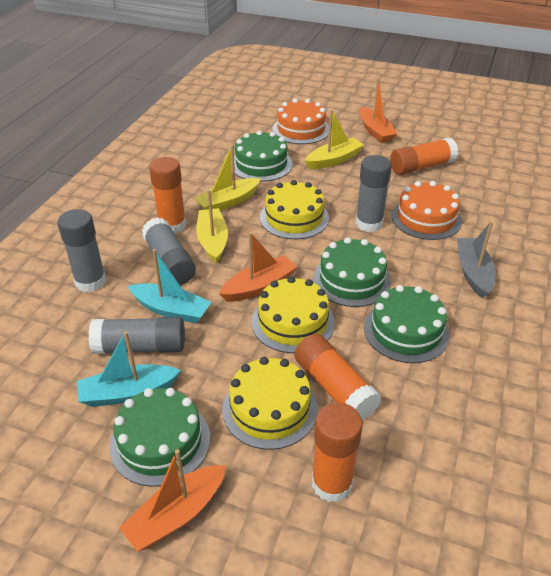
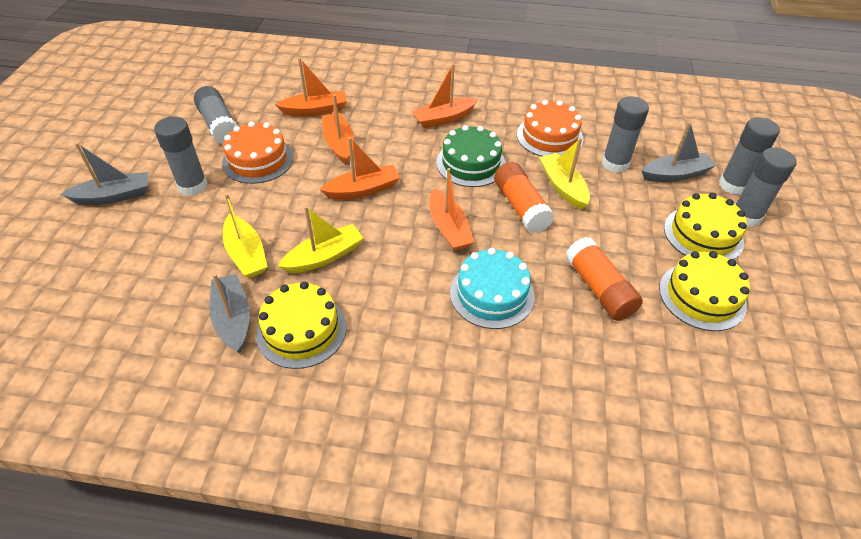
green cake: 4 -> 1
grey boat: 1 -> 3
grey glue stick: 4 -> 5
orange boat: 3 -> 5
orange glue stick: 4 -> 2
turquoise boat: 2 -> 0
turquoise cake: 0 -> 1

